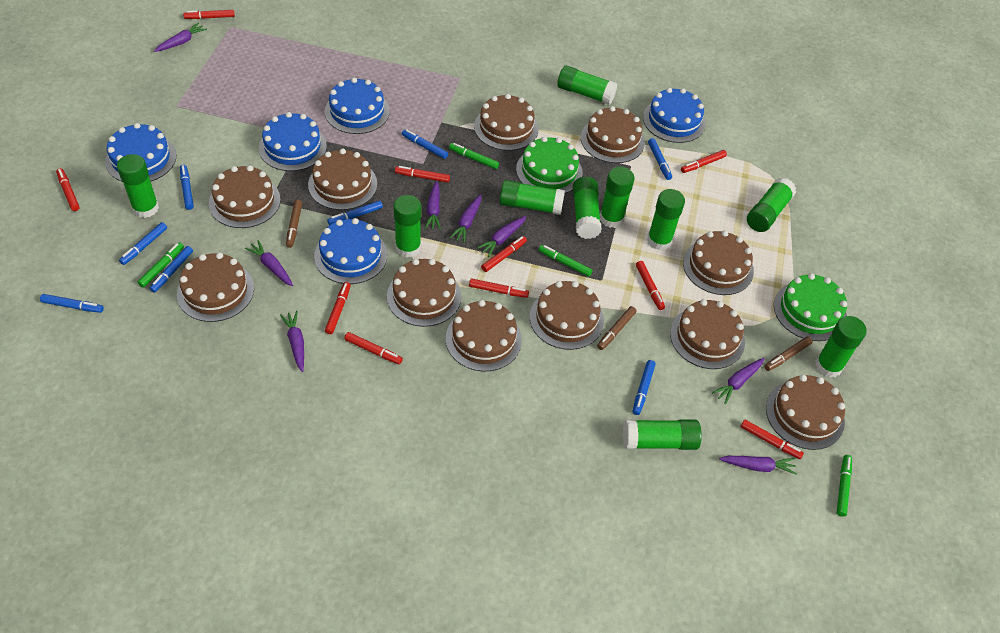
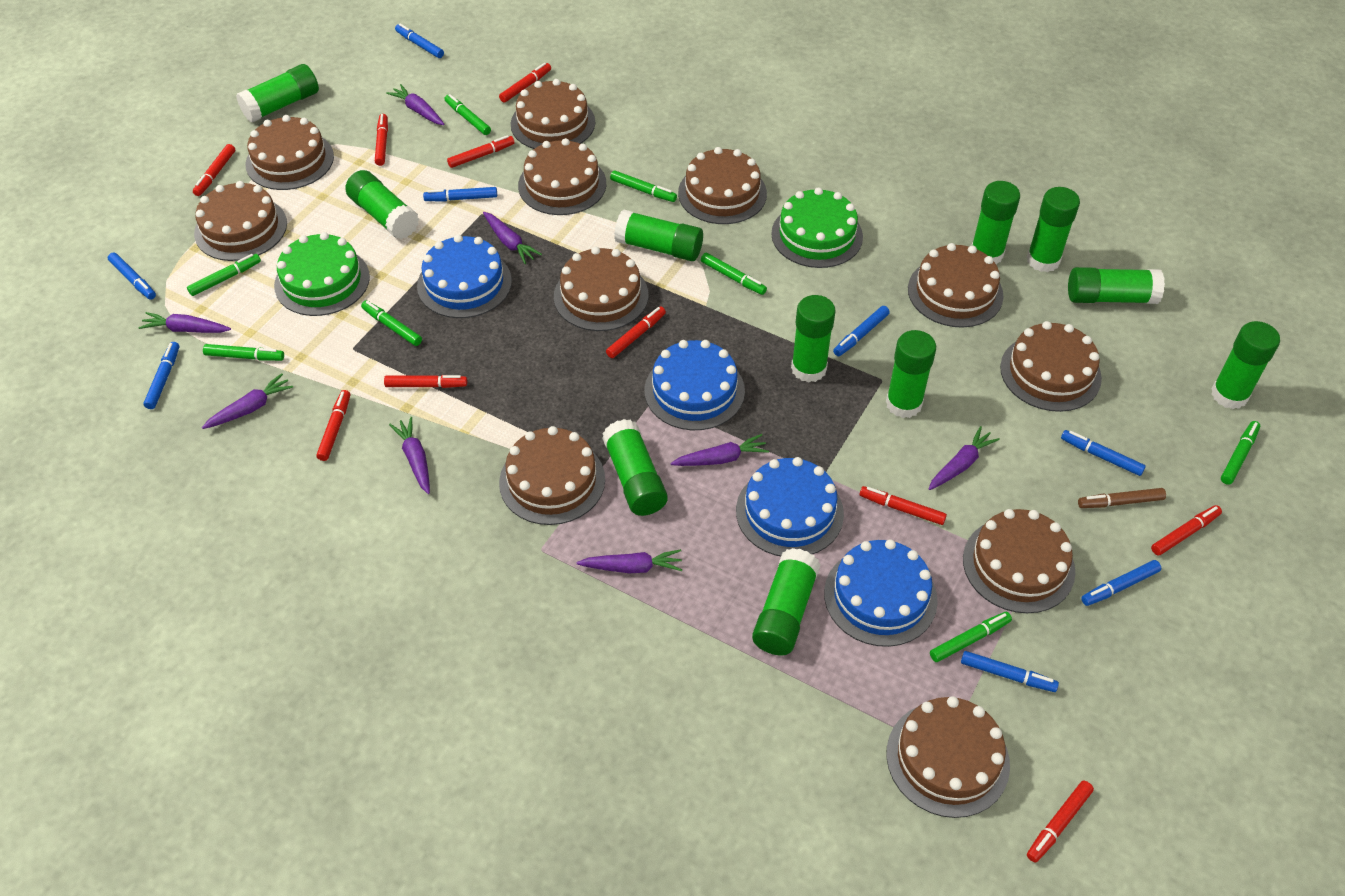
blue cake: 5 -> 4
brown marker: 3 -> 1
green glue stick: 10 -> 11
green marker: 4 -> 8

